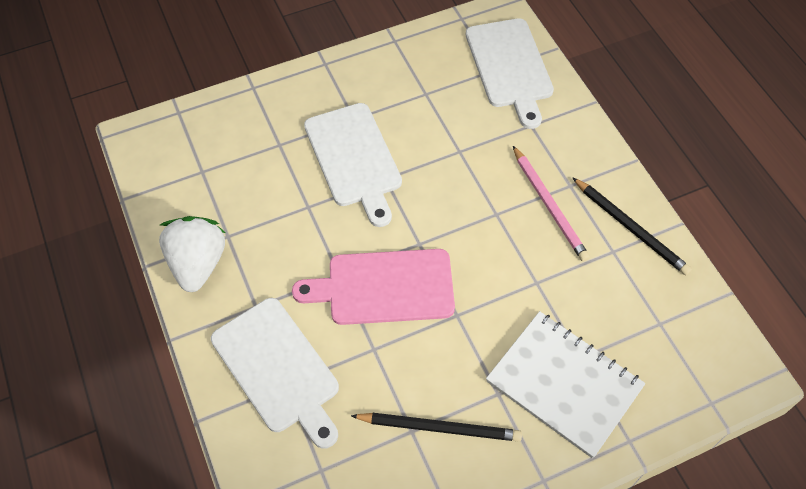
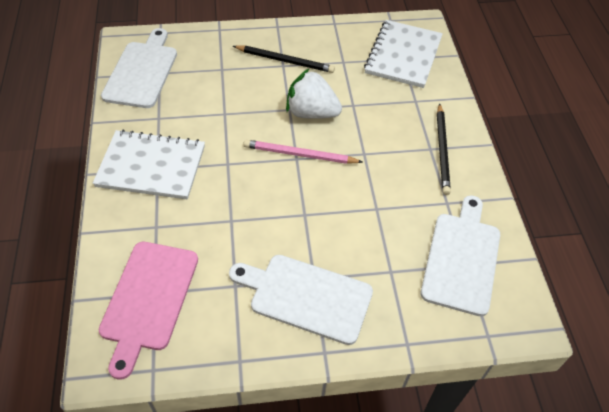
white notebook: 1 -> 2

